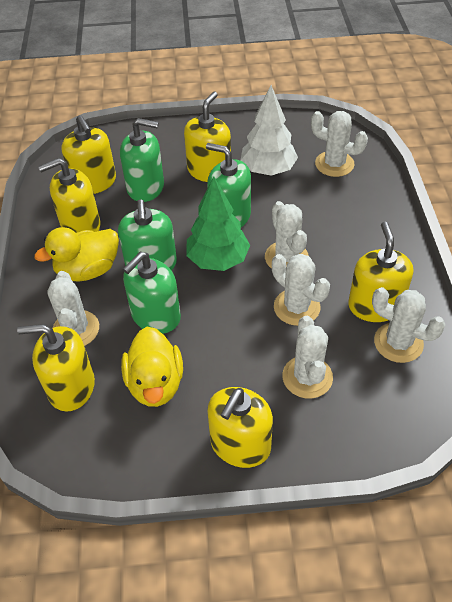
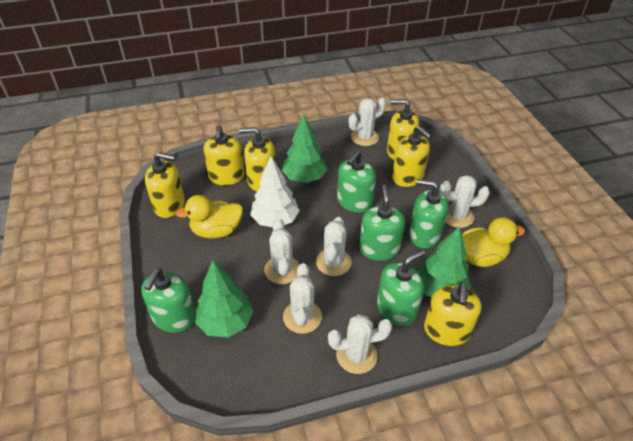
green soap dispenser: 4 -> 5
green tree: 1 -> 3

